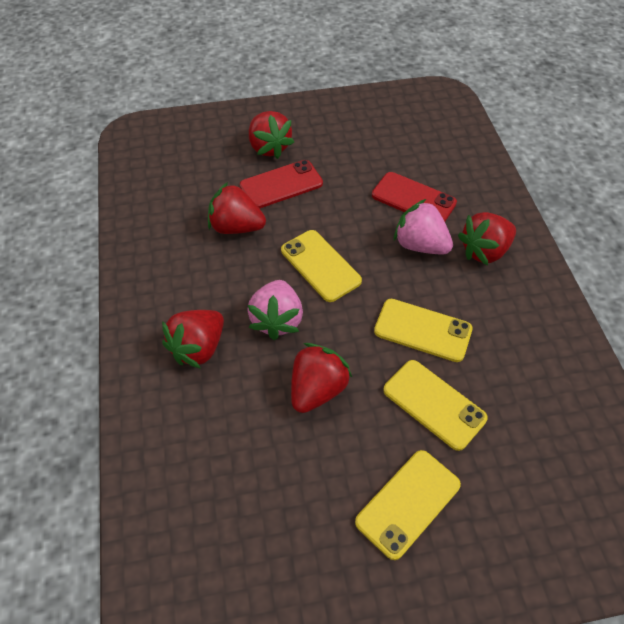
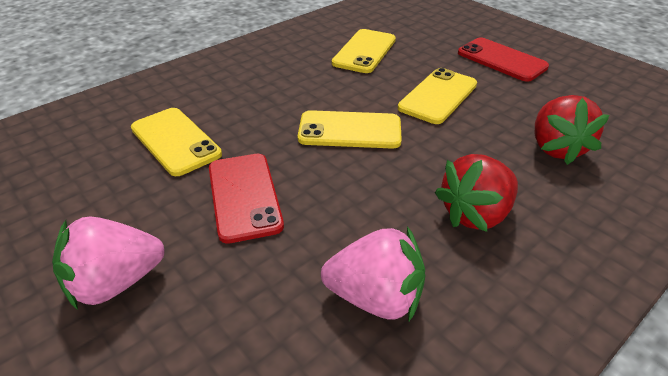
red strawberry: 5 -> 2

